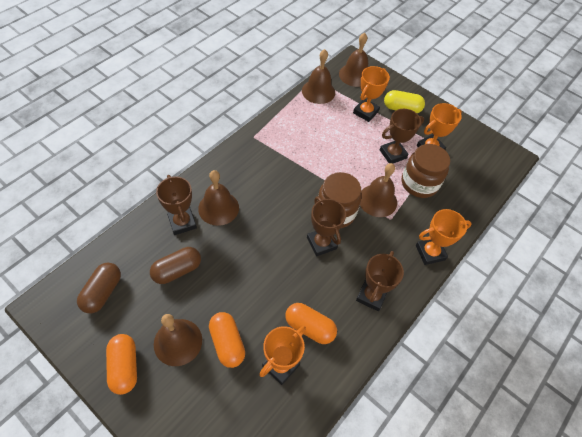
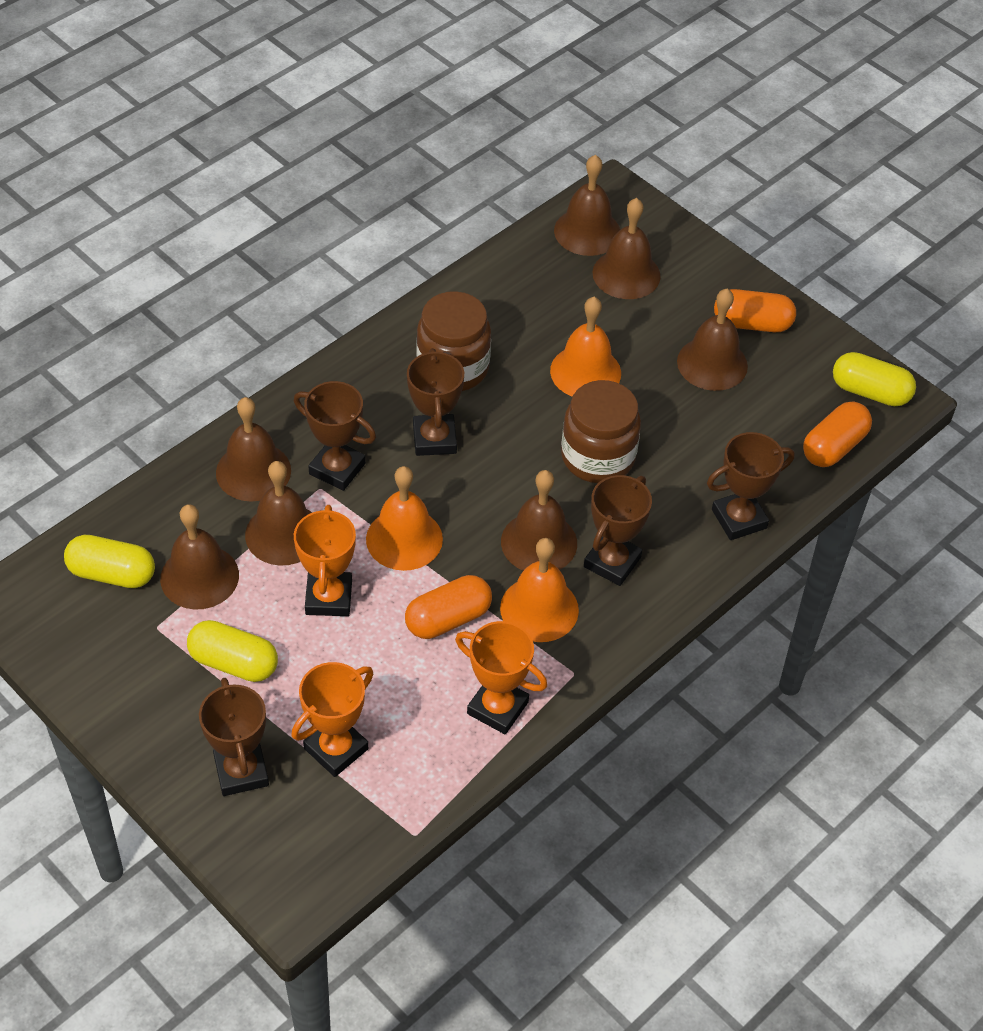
brown bell: 5 -> 7
brown capsule: 2 -> 0
brown trophy: 4 -> 5
orange bell: 0 -> 3
orange trophy: 4 -> 3
yellow capsule: 1 -> 3

